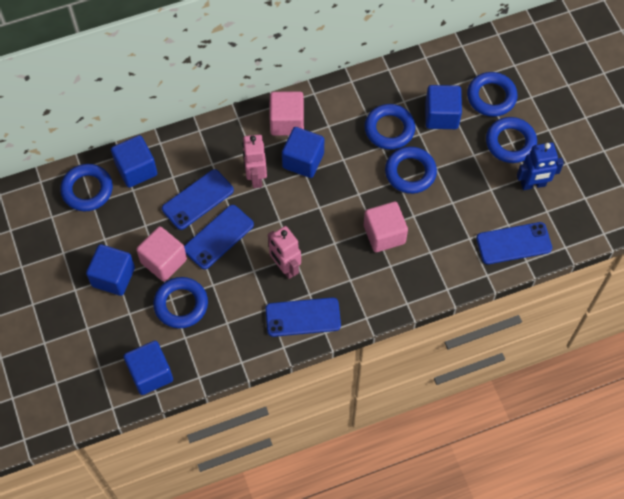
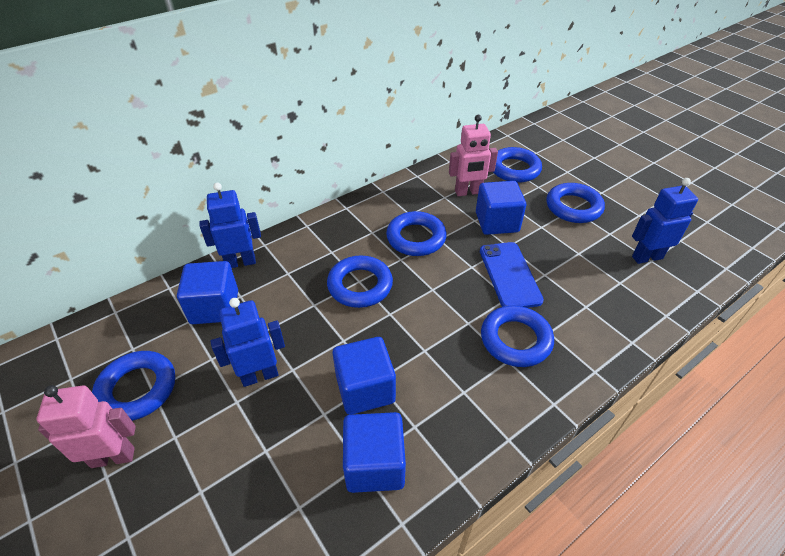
blue cube: 5 -> 4
blue phone: 4 -> 1
blue robot: 1 -> 3
pink cube: 3 -> 0

